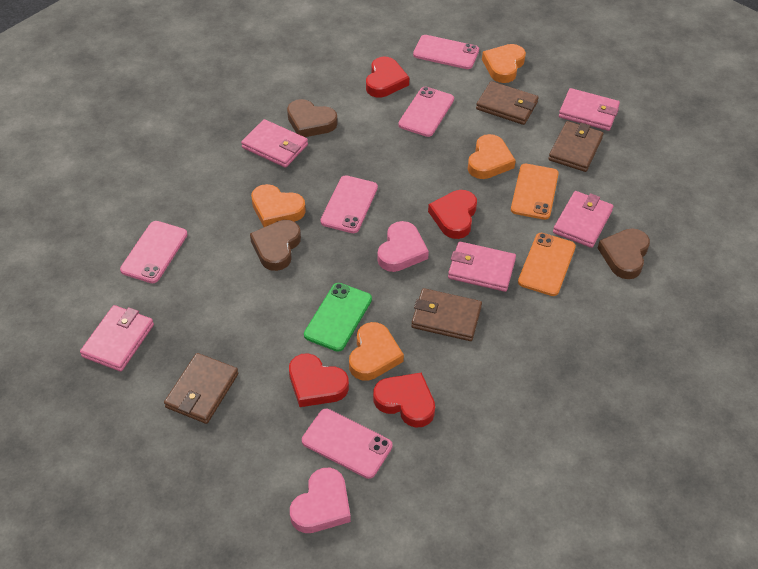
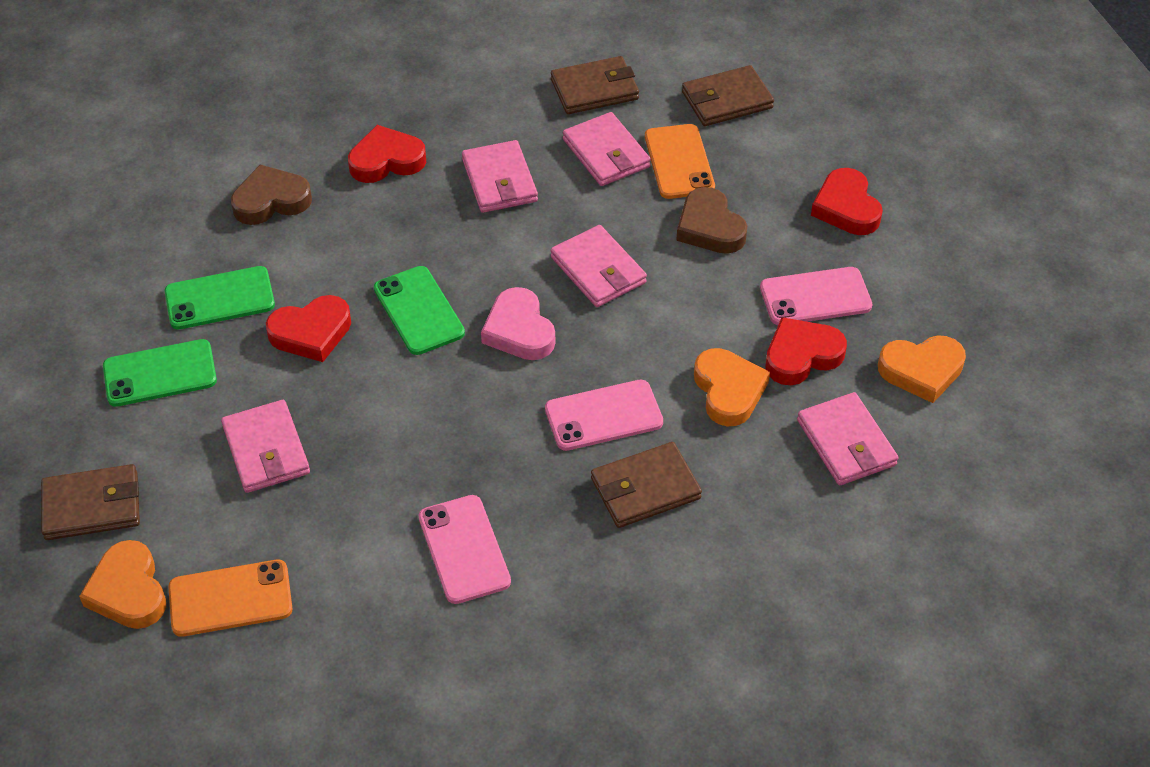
brown heart: 3 -> 2
green phone: 1 -> 3
orange heart: 4 -> 3
pink heart: 2 -> 1
pink phone: 5 -> 3

